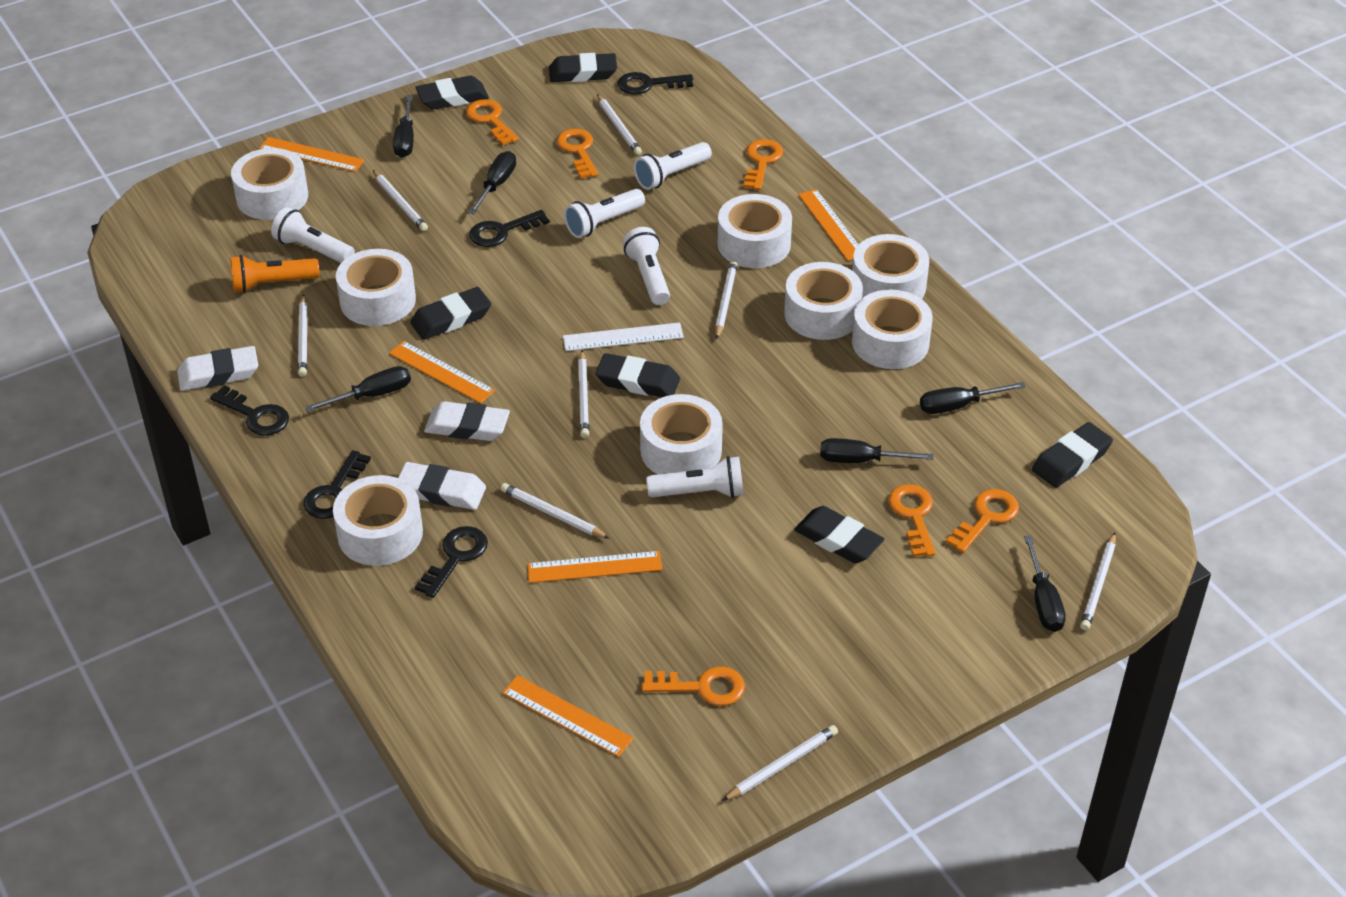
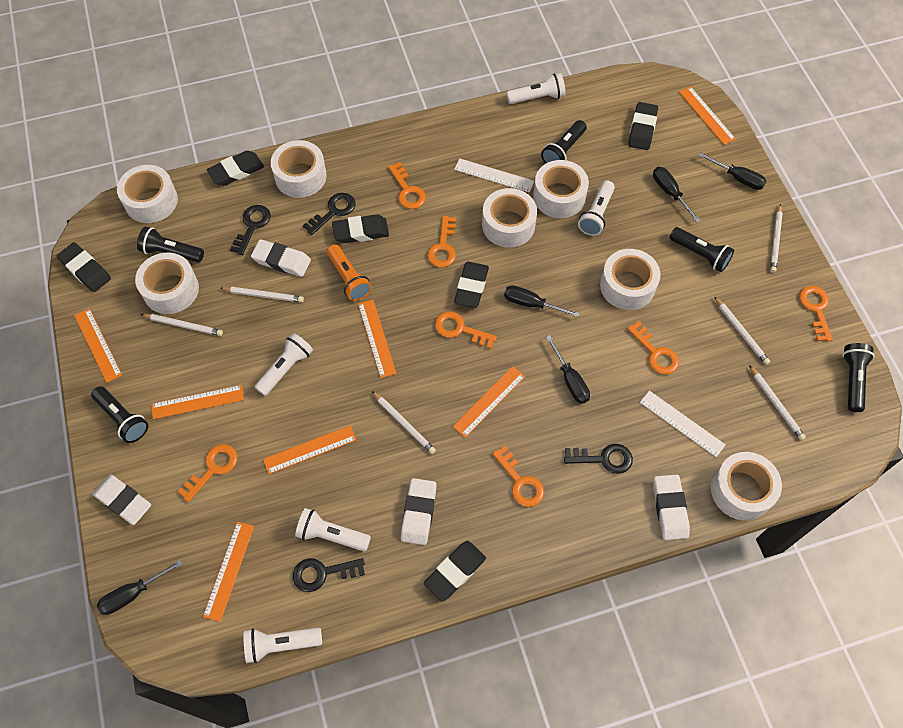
black flashlight: 0 -> 5
black key: 5 -> 4
black screwdriver: 6 -> 5
orange key: 6 -> 7
orange ruler: 5 -> 7
white eraser: 3 -> 4
white pencil: 8 -> 6
white ruler: 1 -> 2
white tape: 8 -> 7

